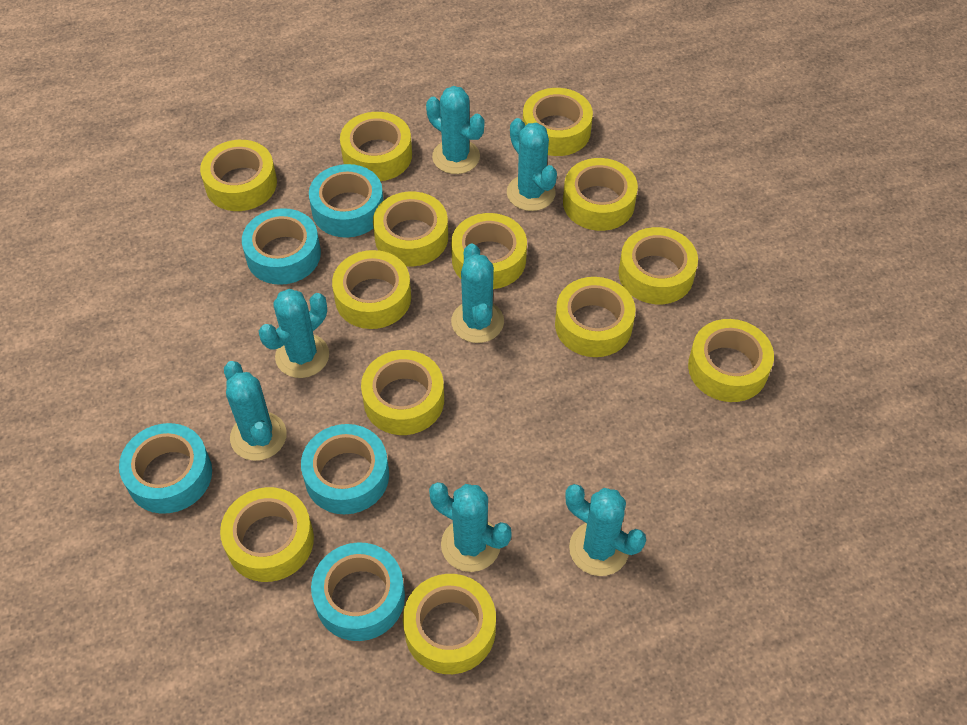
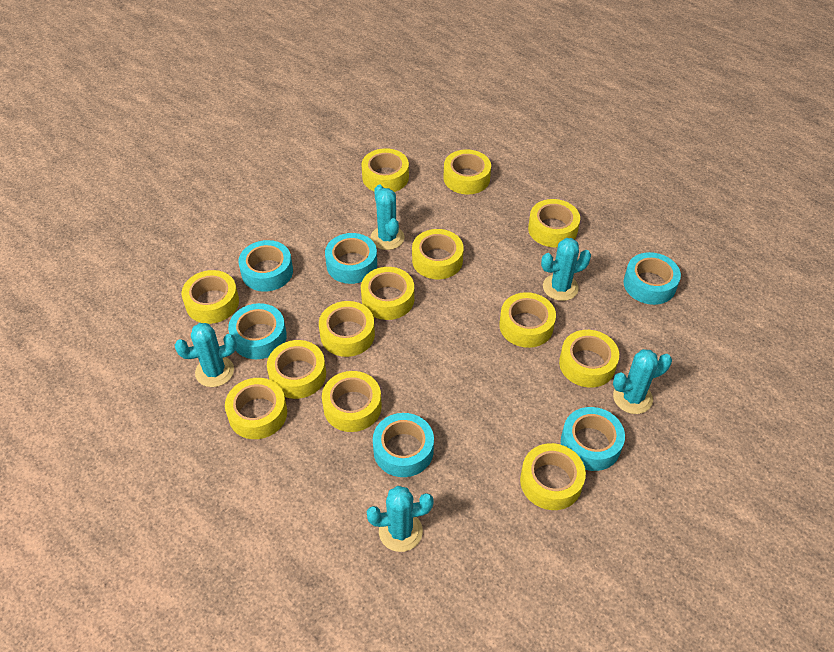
turquoise cactus: 7 -> 5
turquoise tape: 5 -> 6

